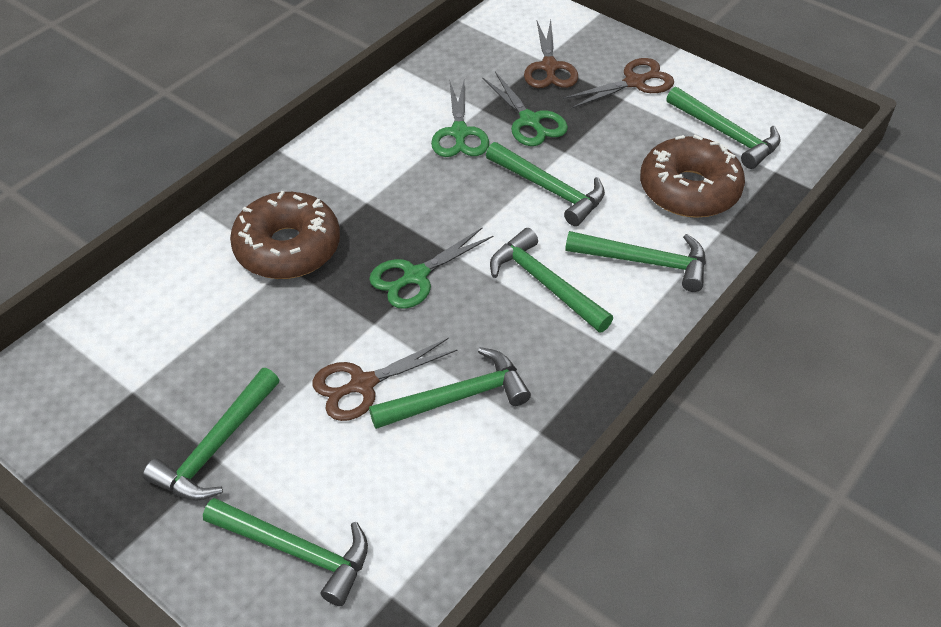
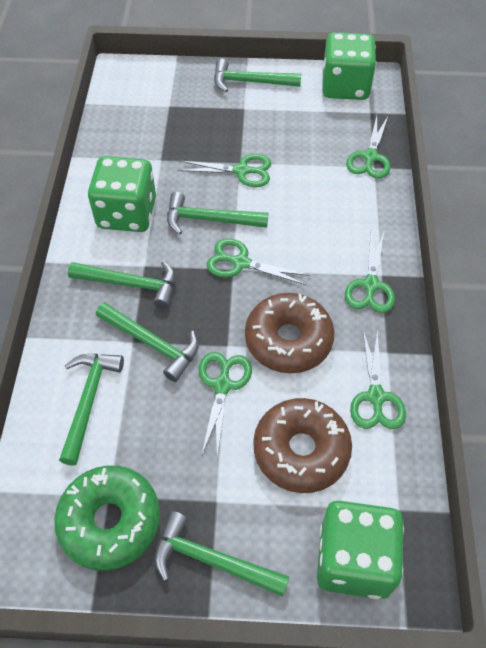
brown scissors: 3 -> 0
green dice: 0 -> 3
green donut: 0 -> 1
green hammer: 7 -> 6
green scissors: 3 -> 6

